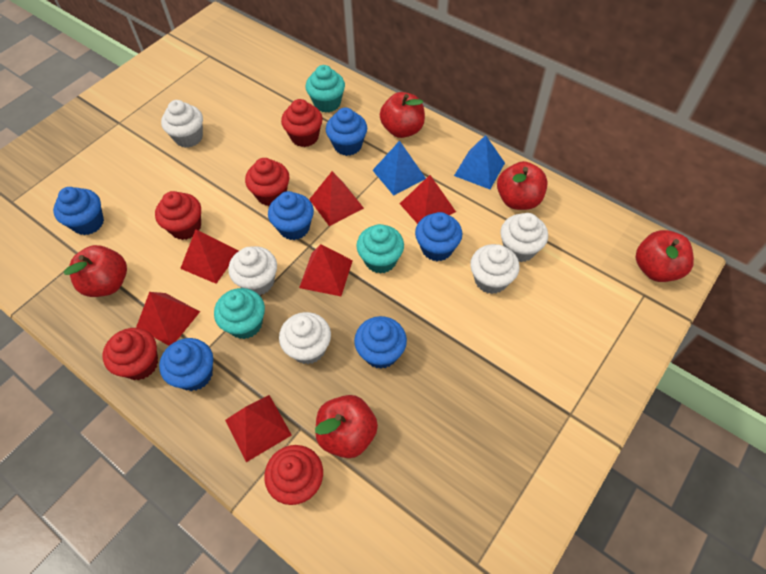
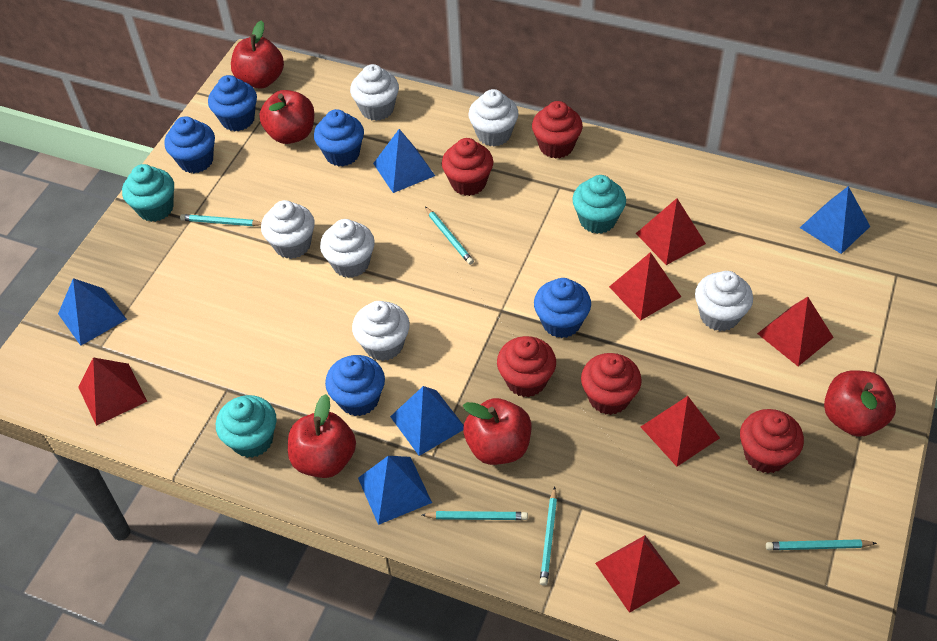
blue cupcake: 6 -> 5
blue pyramid: 2 -> 5
turquoise pencil: 0 -> 5
white cupcake: 5 -> 6

